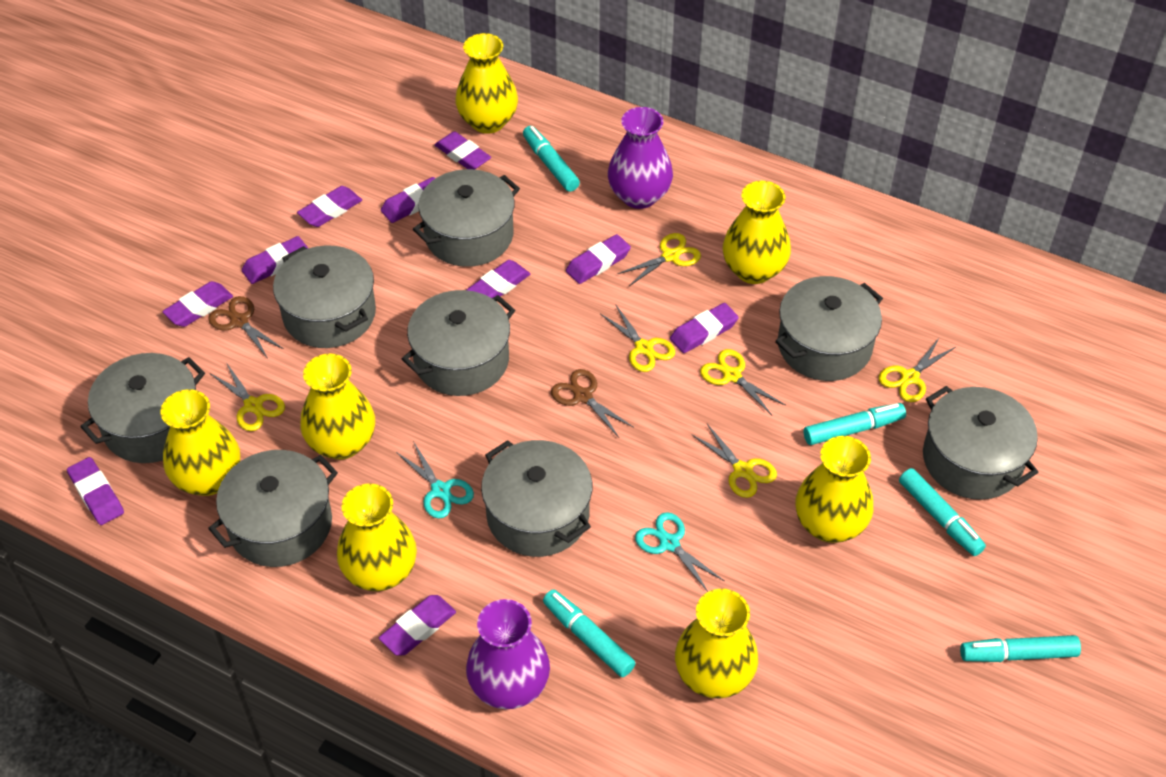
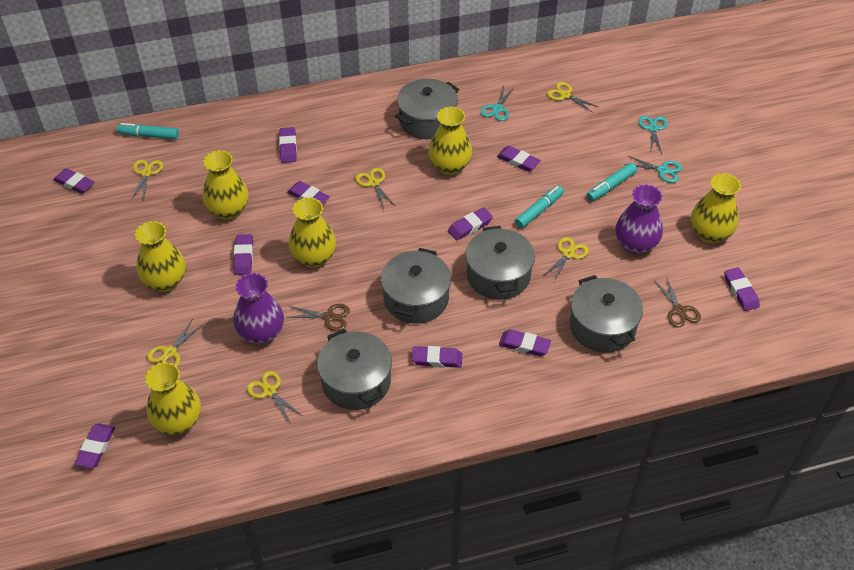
grey pot: 8 -> 5
turquoise marker: 5 -> 3
turquoise scissors: 2 -> 3
yellow vase: 7 -> 6

